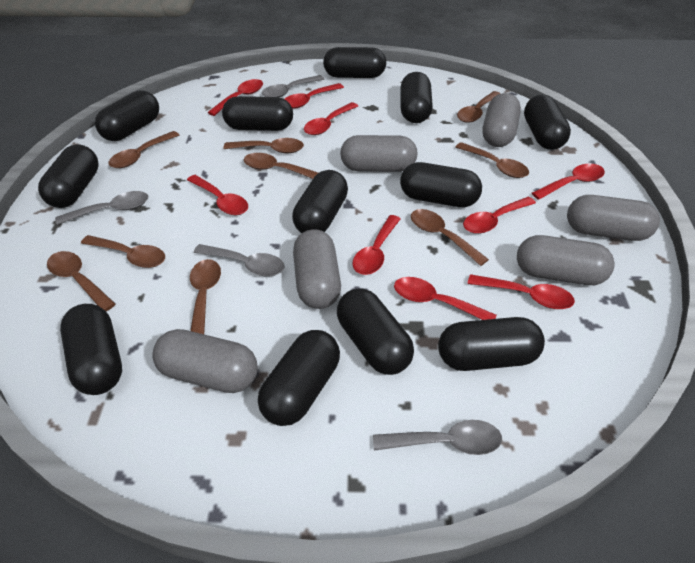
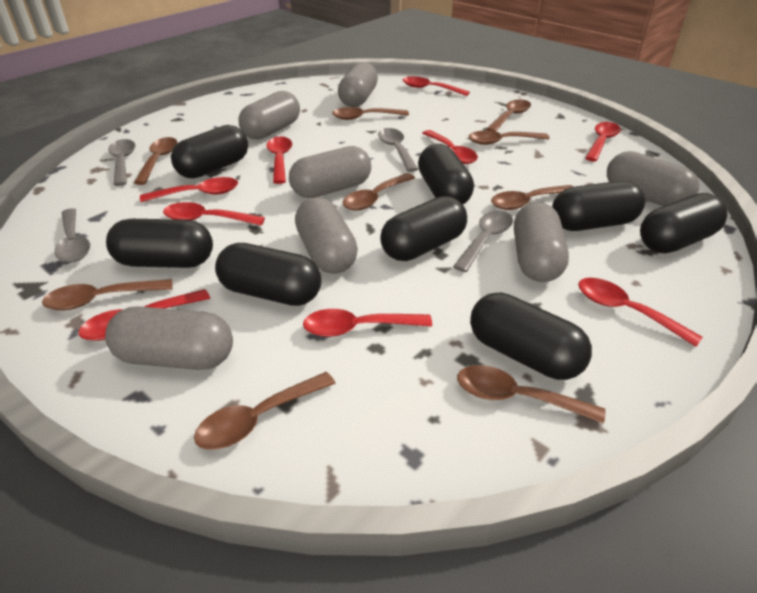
black capsule: 12 -> 8
grey capsule: 6 -> 7

